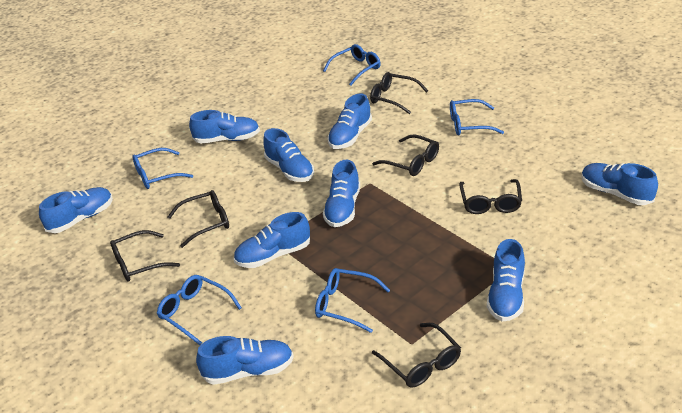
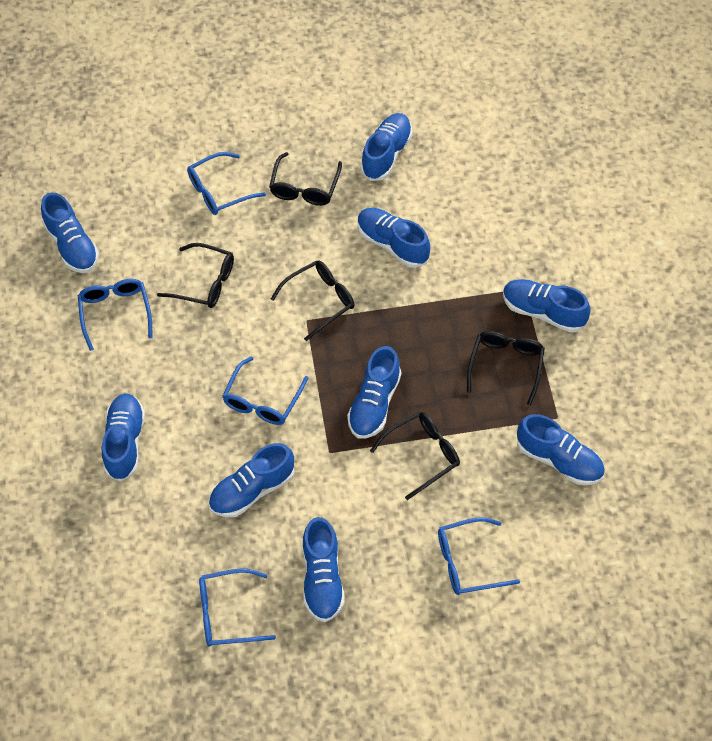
black glasses: 6 -> 5

